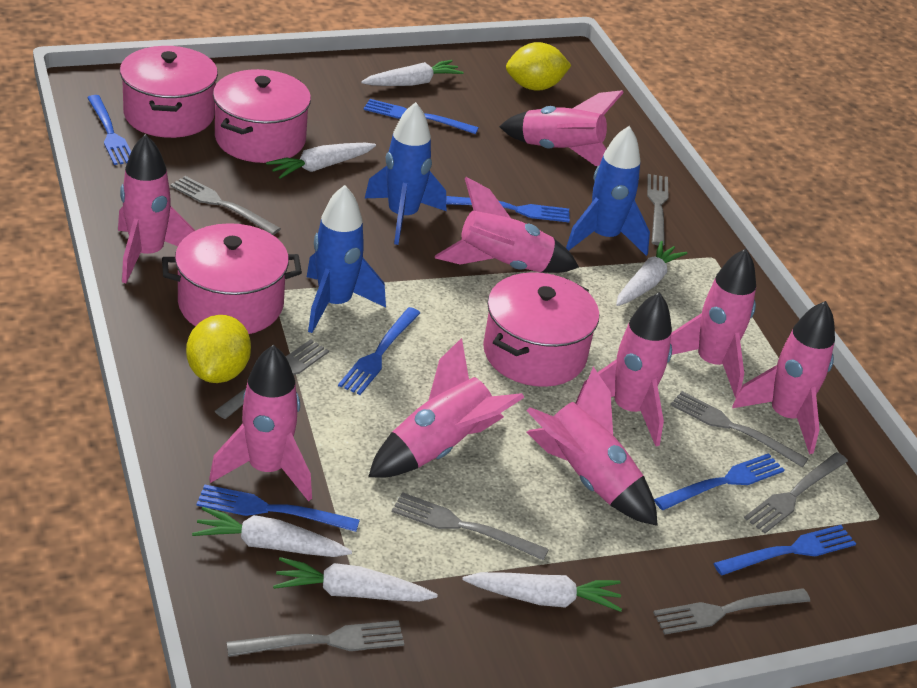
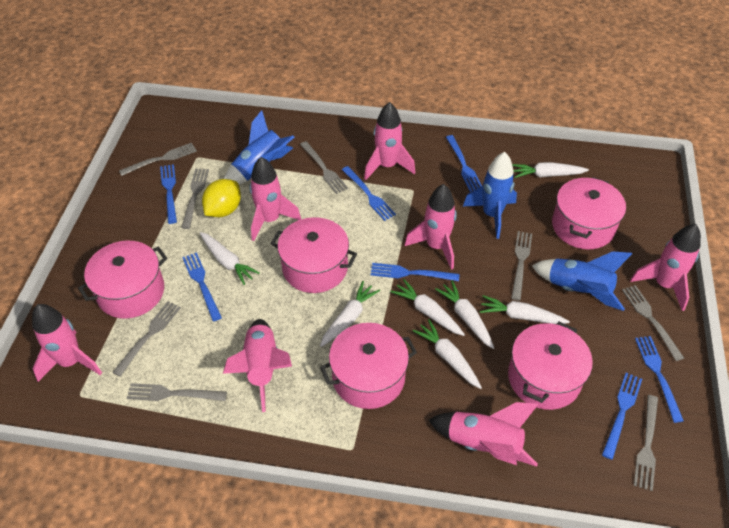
pink pot: 4 -> 5
pink rocket: 9 -> 7
white carrot: 6 -> 7
yellow lemon: 2 -> 1

